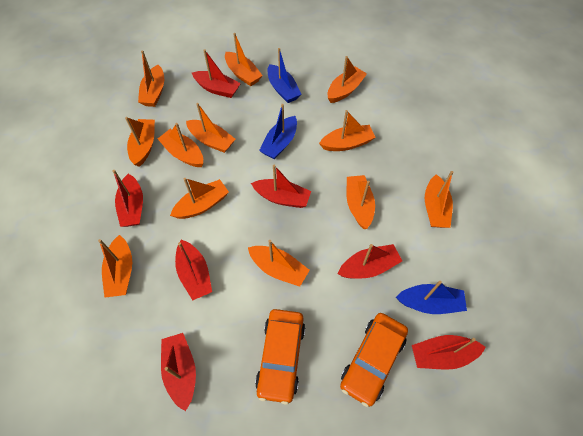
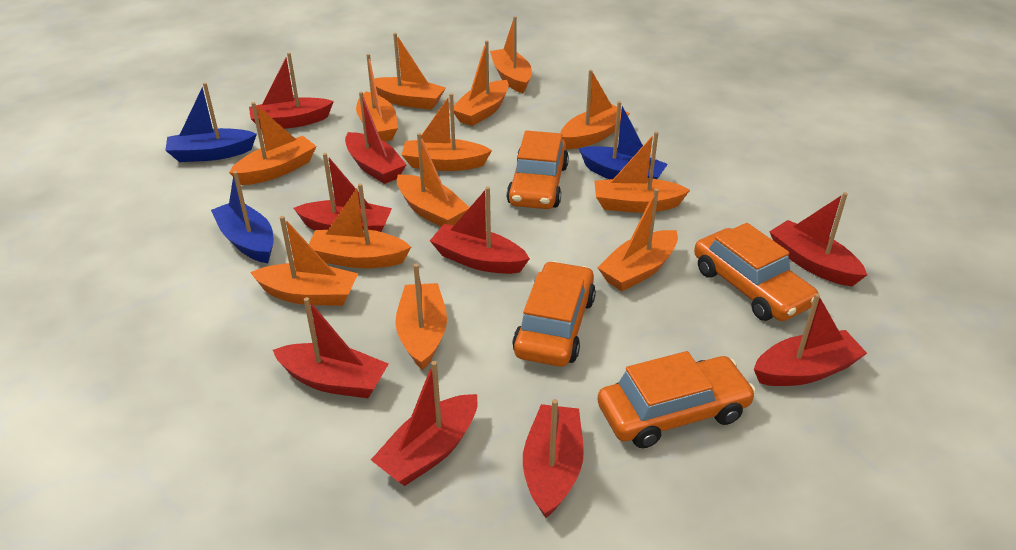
orange boat: 12 -> 13
orange car: 2 -> 4
red boat: 7 -> 9

